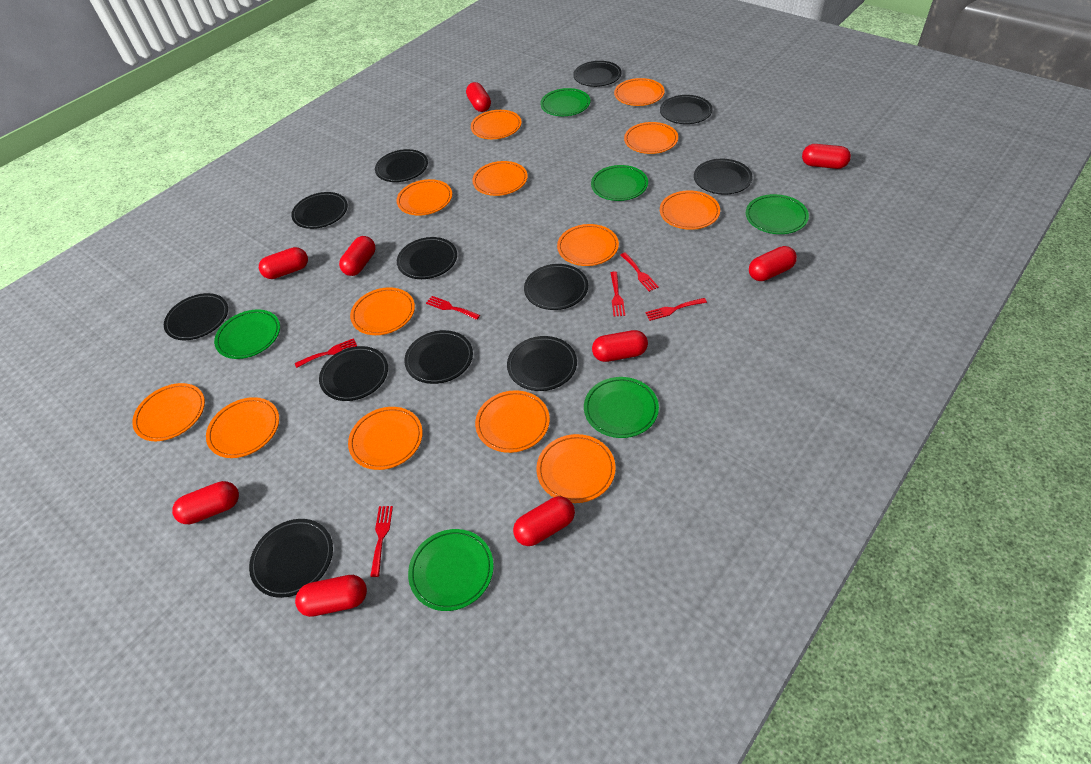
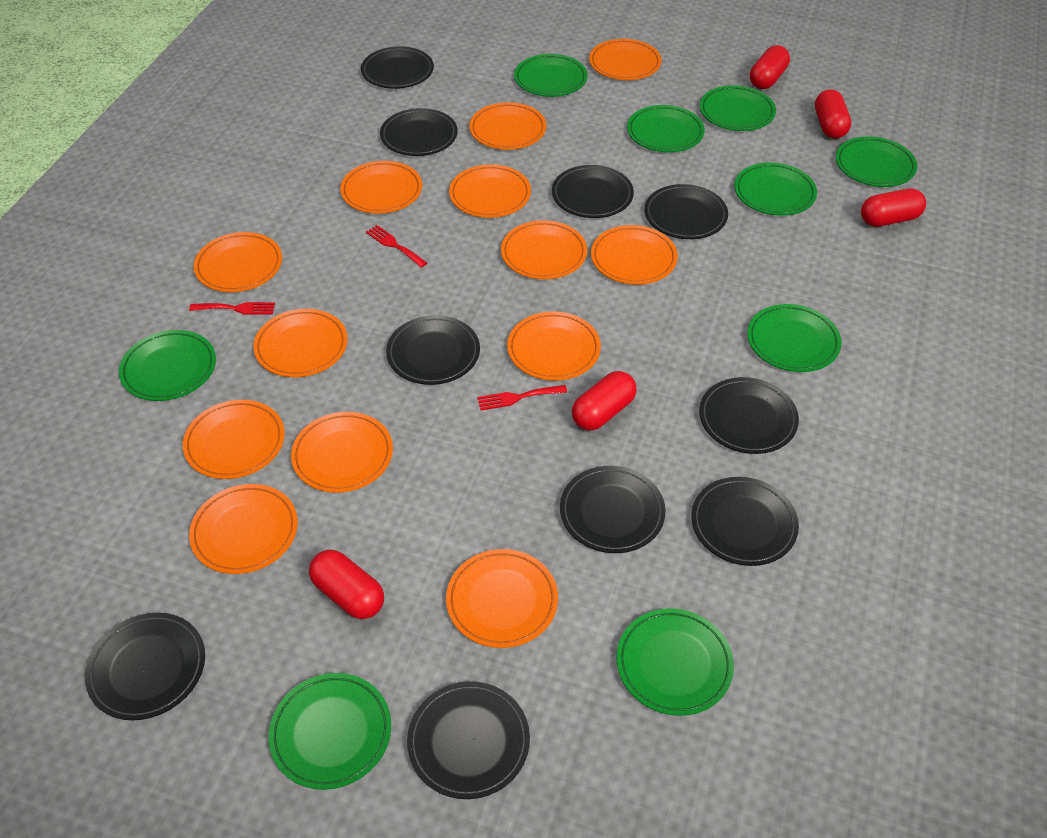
black plate: 12 -> 10
green plate: 6 -> 9
red capsule: 9 -> 5
red fork: 6 -> 3

